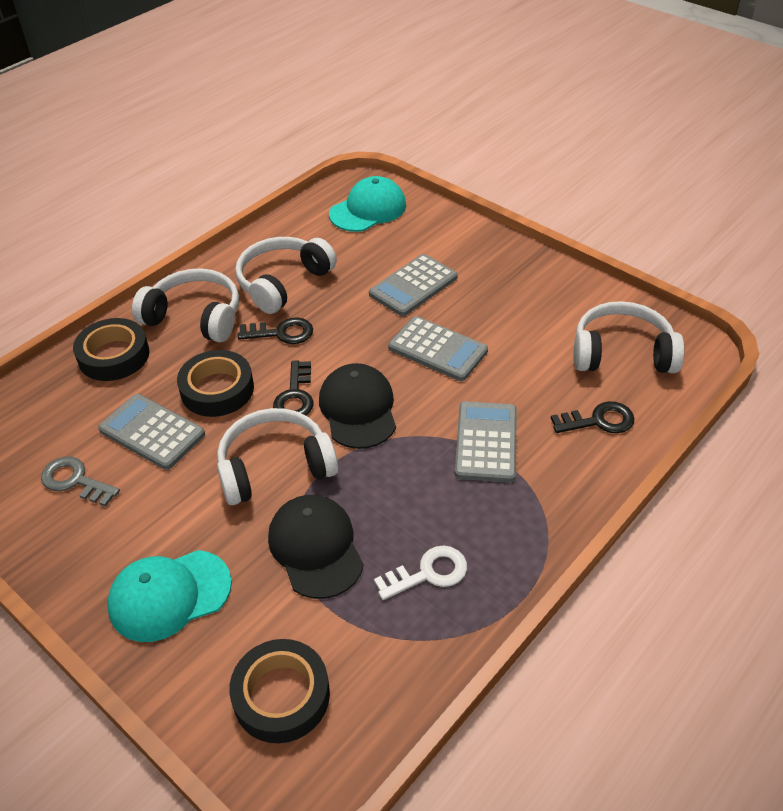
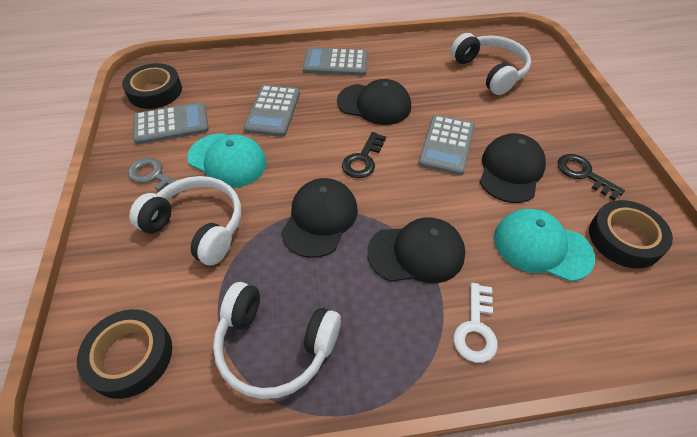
black cap: 2 -> 4
black key: 3 -> 2
white headphones: 4 -> 3

